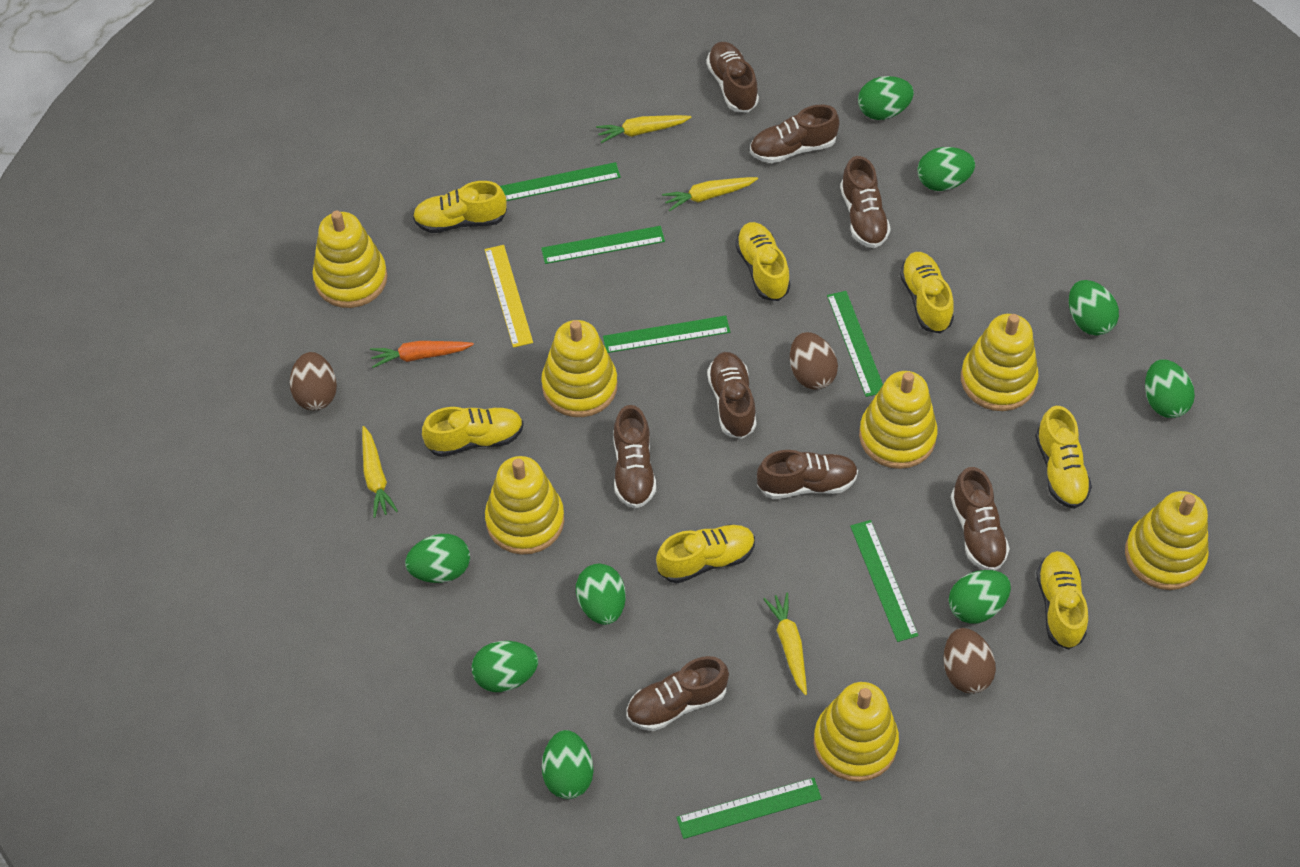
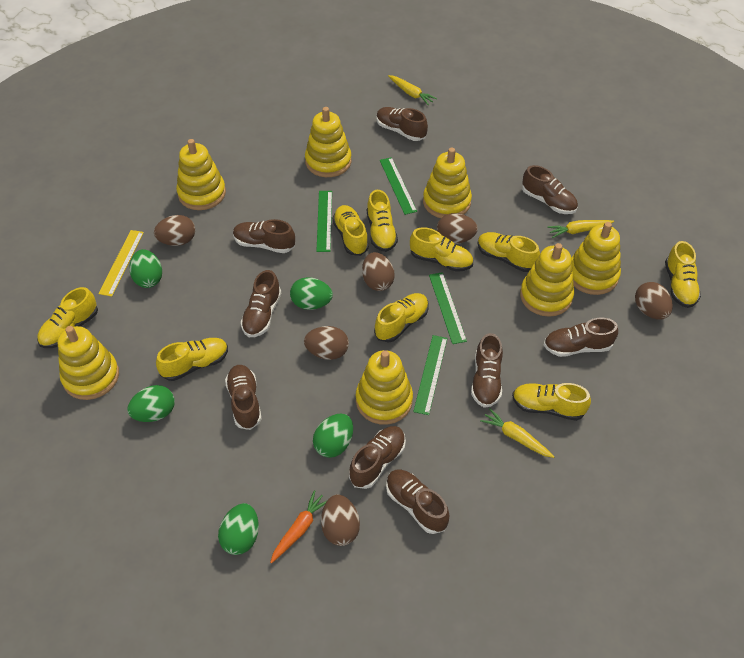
brown egg: 3 -> 6
brown shoe: 8 -> 9
green egg: 9 -> 5
green ruler: 6 -> 4
yellow carrot: 4 -> 3
yellow shoe: 7 -> 9

